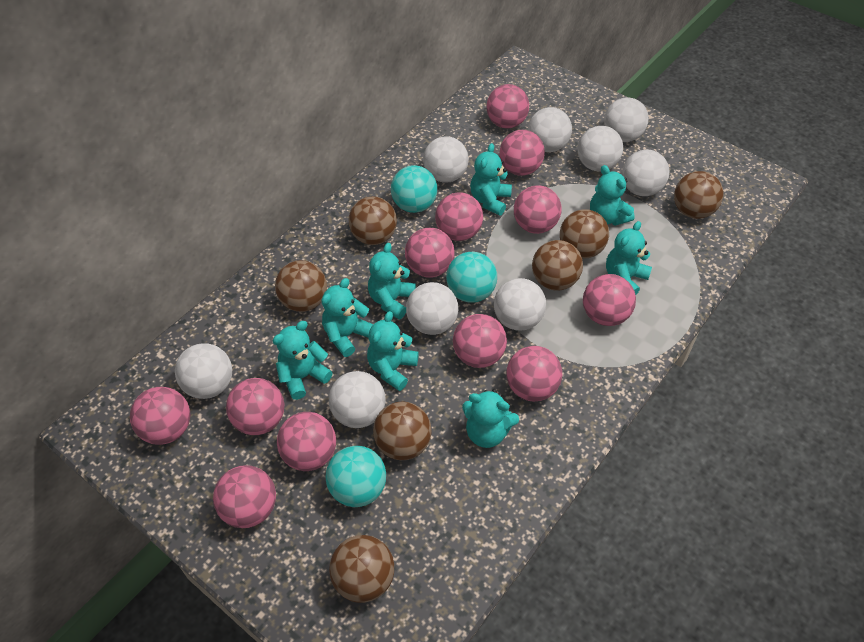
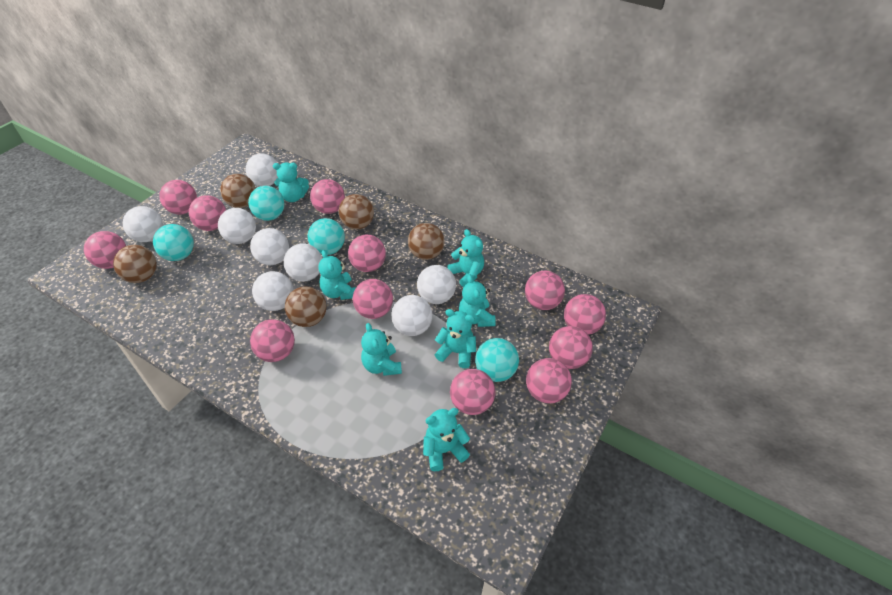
brown ball: 7 -> 5
turquoise ball: 3 -> 4
turquoise teddy bear: 8 -> 7
white ball: 9 -> 8

